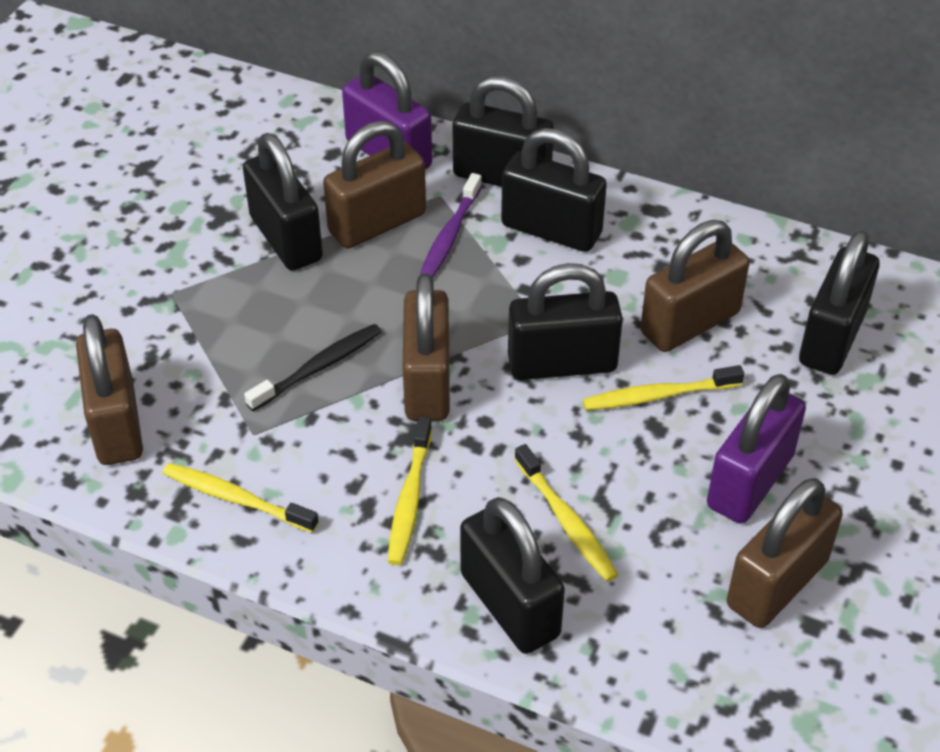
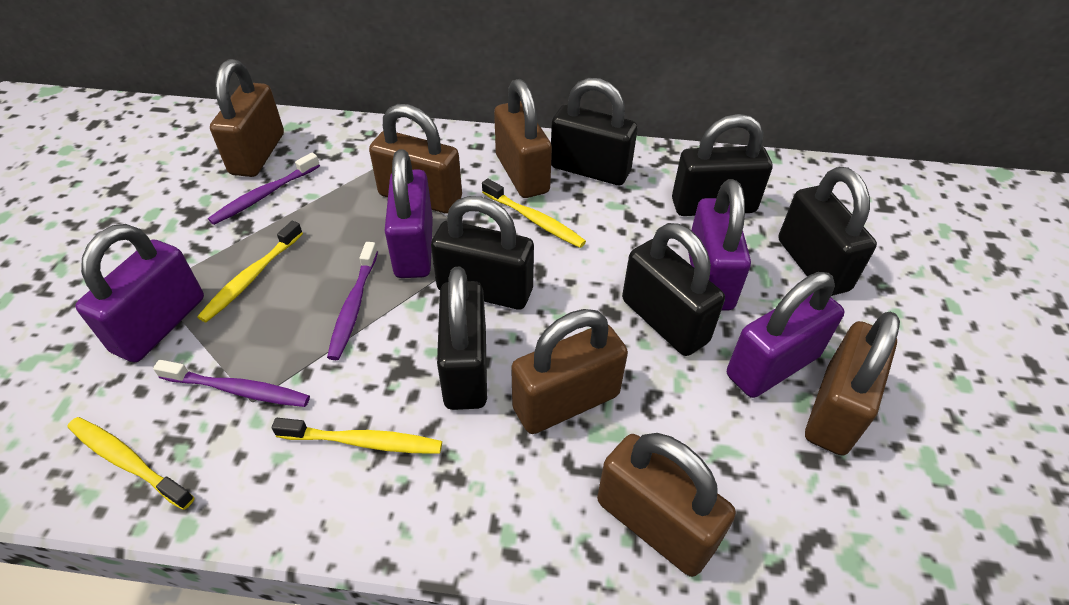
black toothbrush: 1 -> 0
brown padlock: 5 -> 6
purple padlock: 2 -> 4
purple toothbrush: 1 -> 3

